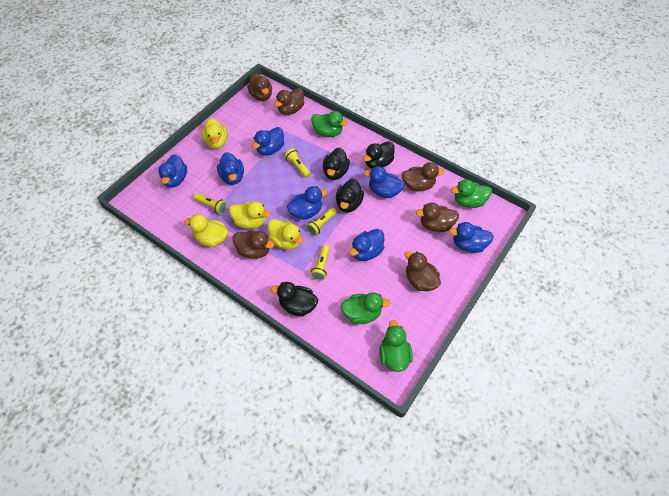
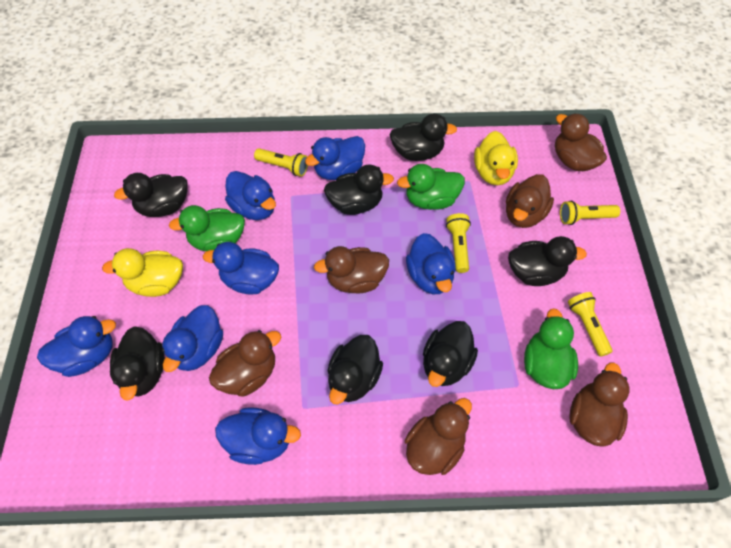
black duck: 4 -> 7
green duck: 4 -> 3
yellow duck: 4 -> 2

